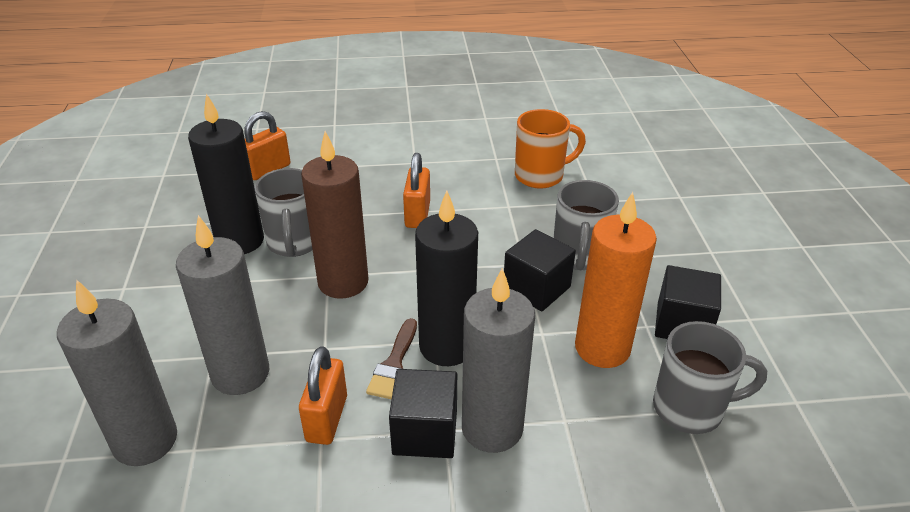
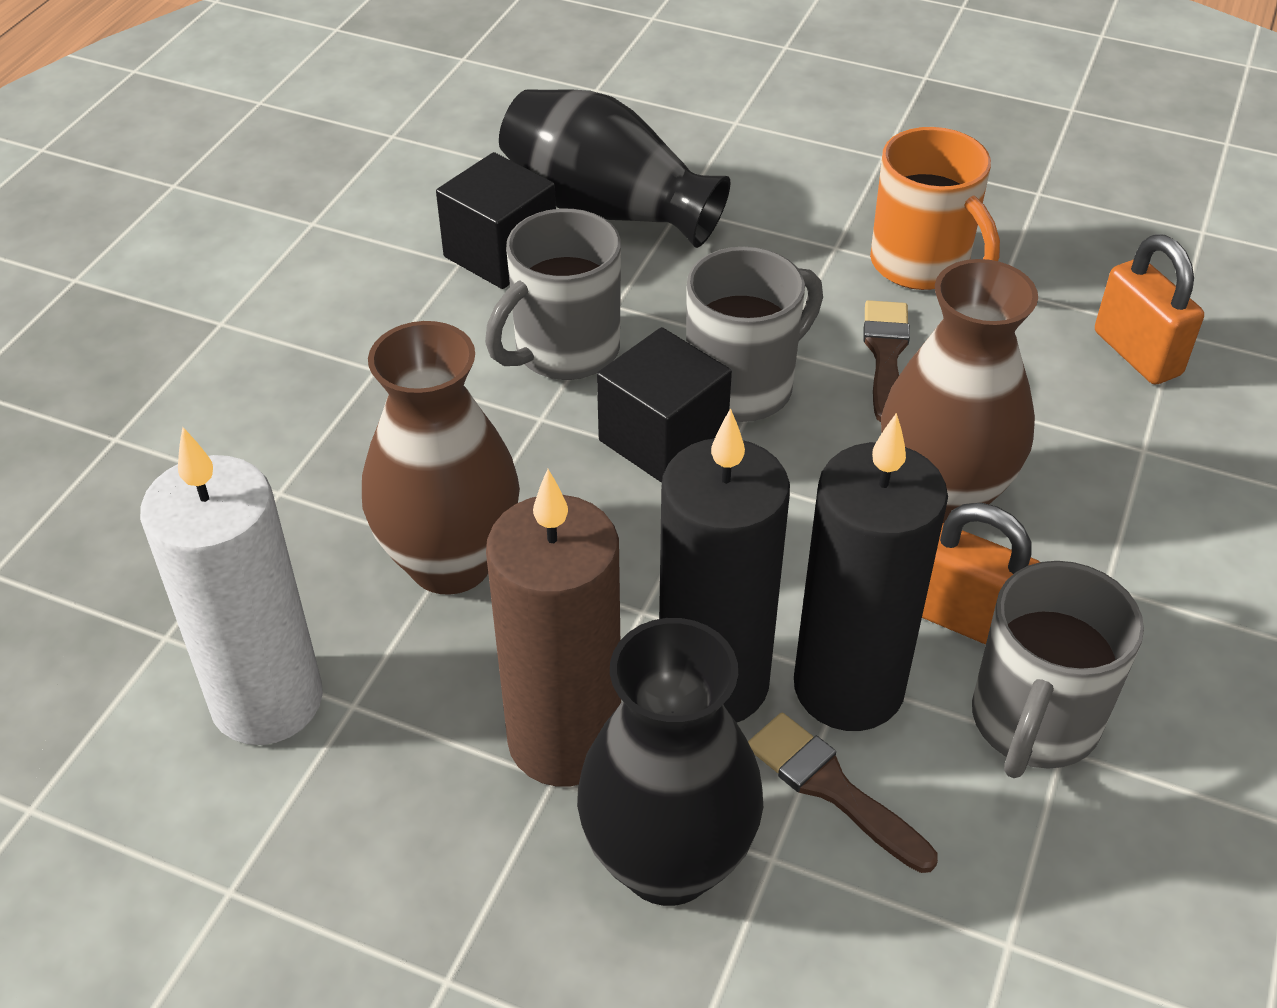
black cube: 3 -> 2
black vase: 0 -> 2
brown brush: 1 -> 2
brown vase: 0 -> 2
grey candle: 3 -> 0
orange candle: 1 -> 0
orange padlock: 3 -> 2
white candle: 0 -> 1

